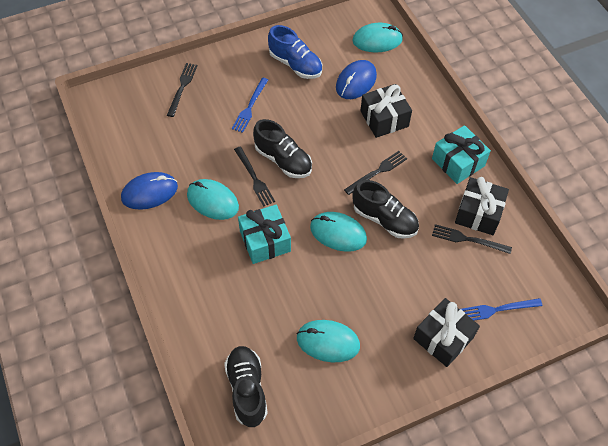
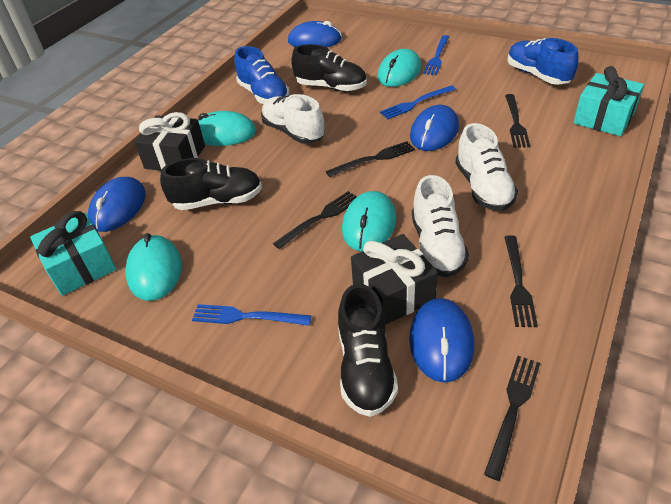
black fork: 4 -> 5
black gift: 3 -> 2
blue fork: 2 -> 3
blue mouse: 2 -> 4
blue shoe: 1 -> 2
white shoe: 0 -> 3

